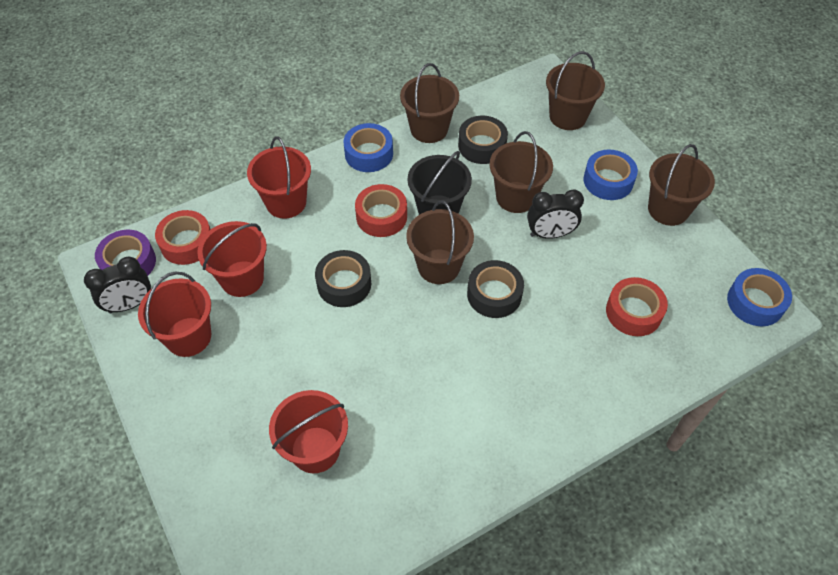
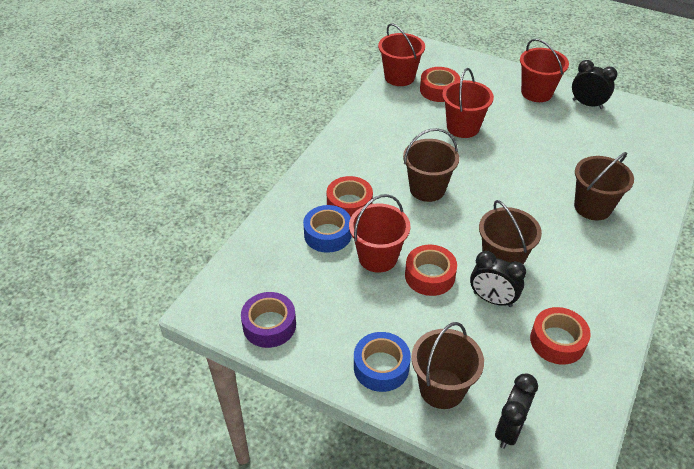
black bucket: 1 -> 0
black clock: 2 -> 3
black tape: 3 -> 0
blue tape: 3 -> 2
brown bucket: 5 -> 4
red tape: 3 -> 4

